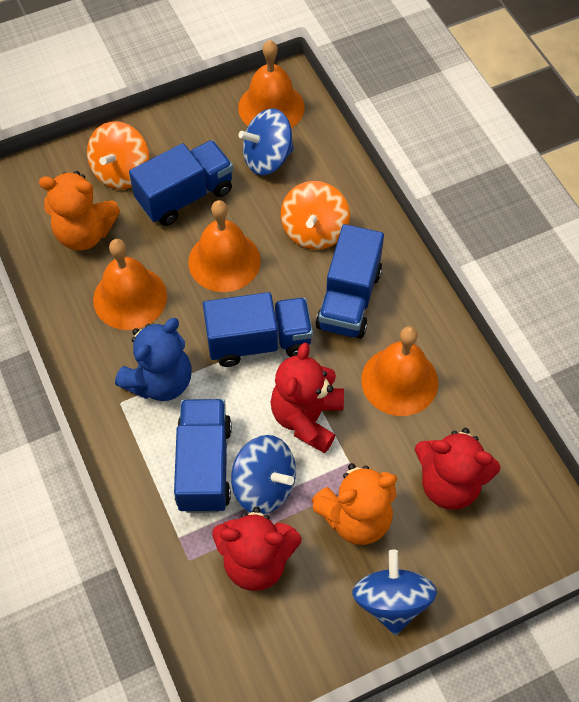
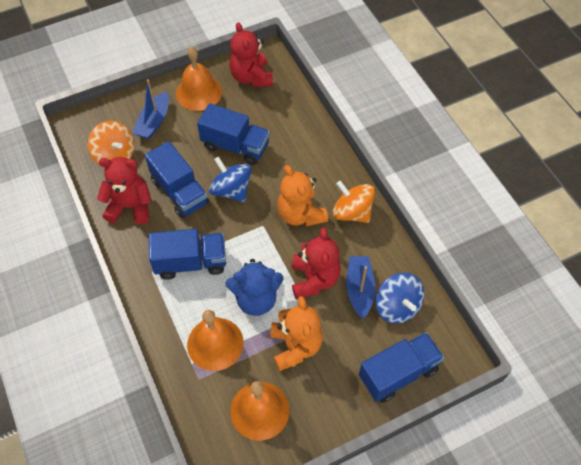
blue boat: 0 -> 2
blue spinning top: 3 -> 2
orange bell: 4 -> 3

